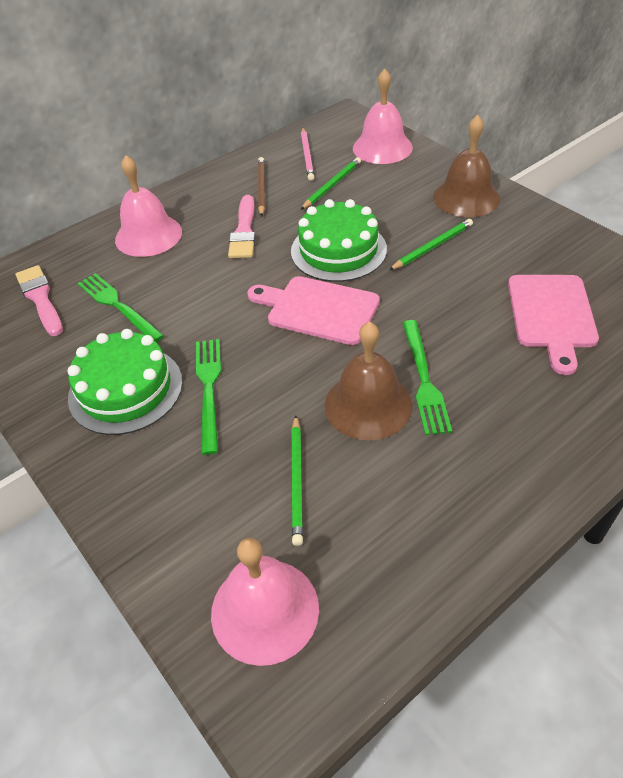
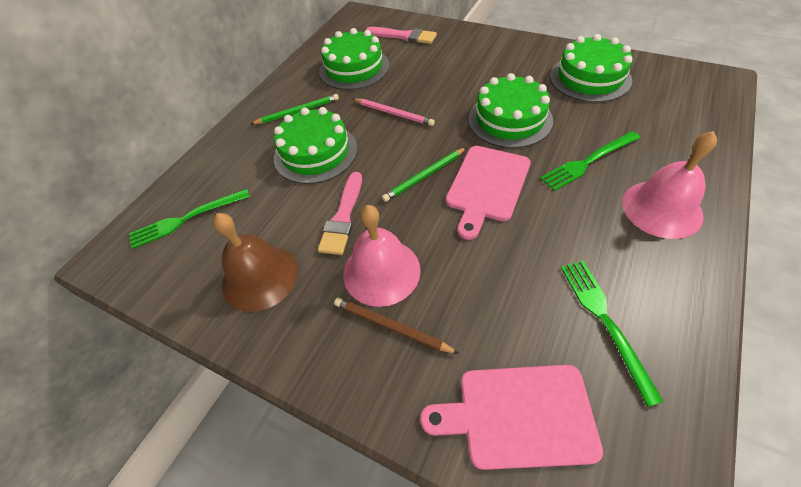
brown bell: 2 -> 1
green cake: 2 -> 4
green pencil: 3 -> 2
pink bell: 3 -> 2

